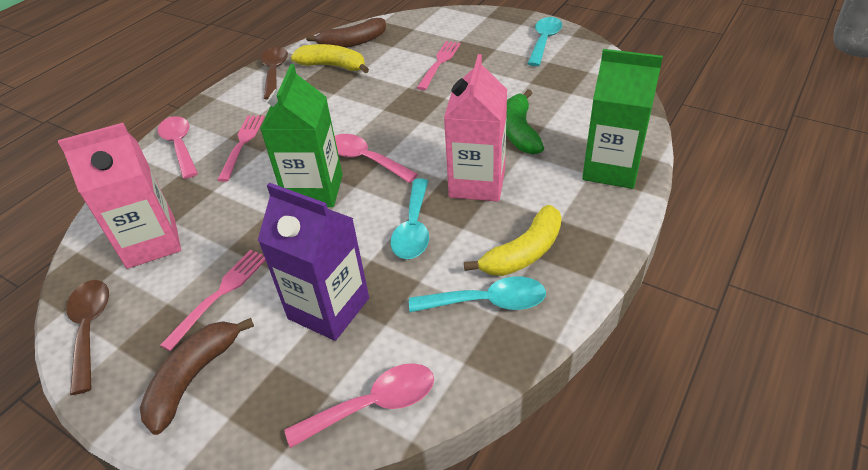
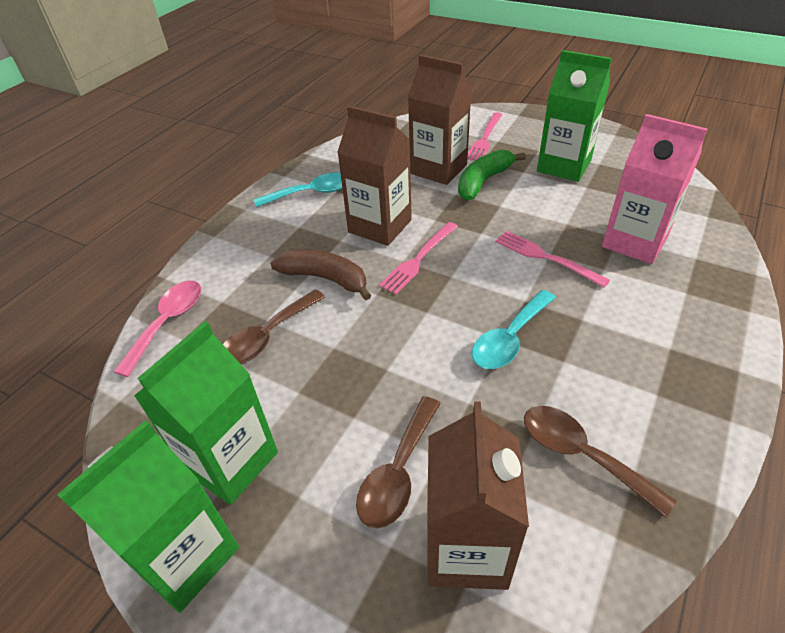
brown banana: 2 -> 1
brown carton: 0 -> 3
brown spoon: 2 -> 3
green carton: 2 -> 3
pink carton: 2 -> 1
pink spoon: 3 -> 1
purple carton: 1 -> 0
turquoise spoon: 3 -> 2
yellow banana: 2 -> 0

